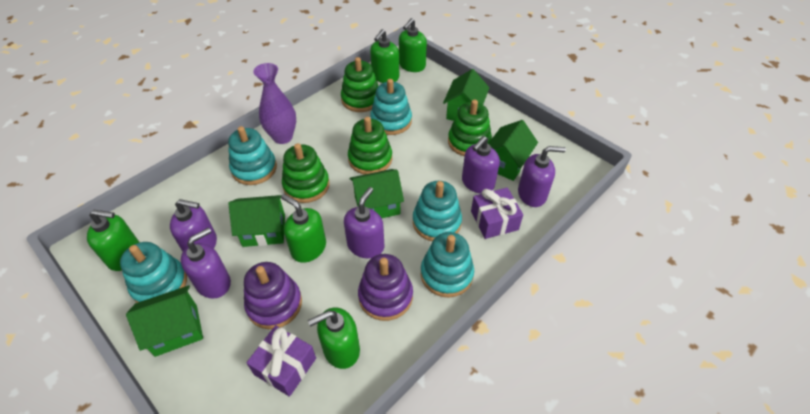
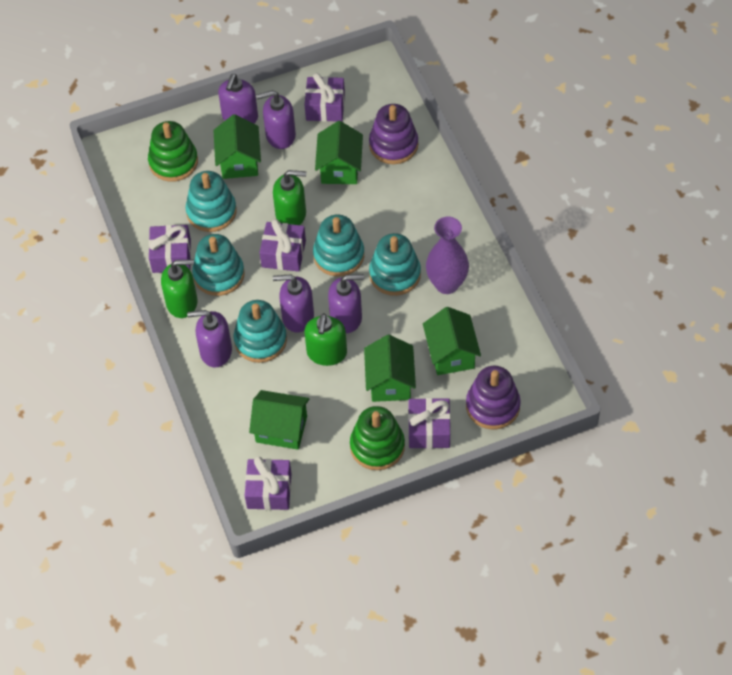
green soap dispenser: 5 -> 3
green stacking toy: 4 -> 2
purple gift: 2 -> 5

